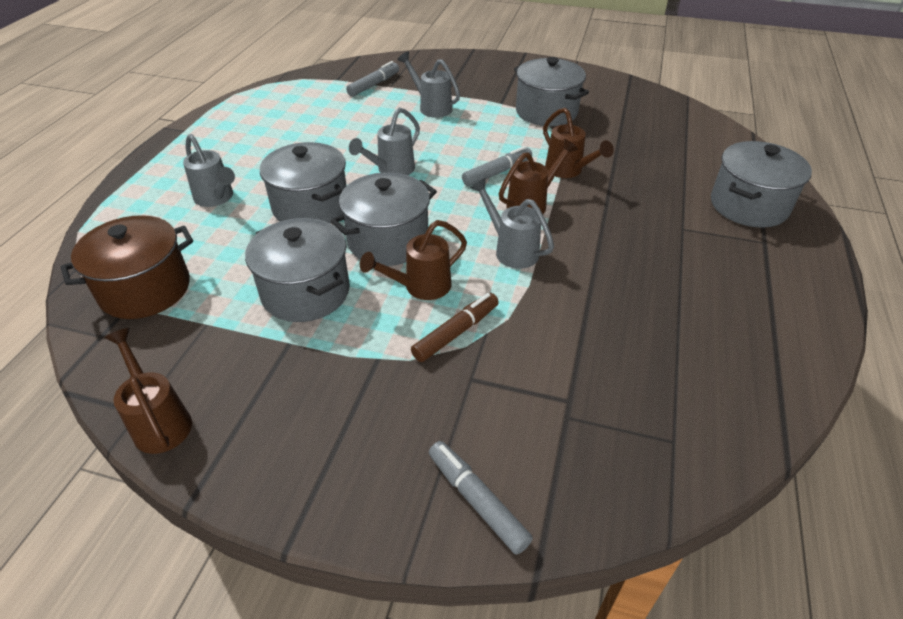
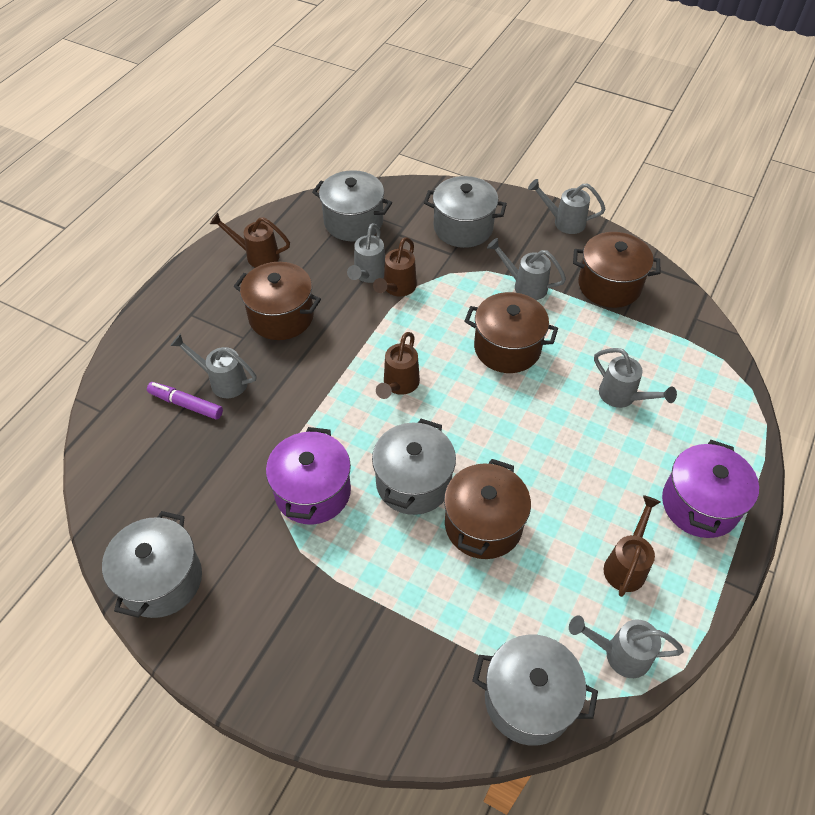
brown marker: 1 -> 0
brown pot: 1 -> 4
grey marker: 3 -> 0
grey watering can: 4 -> 6
purple marker: 0 -> 1
purple pot: 0 -> 2

